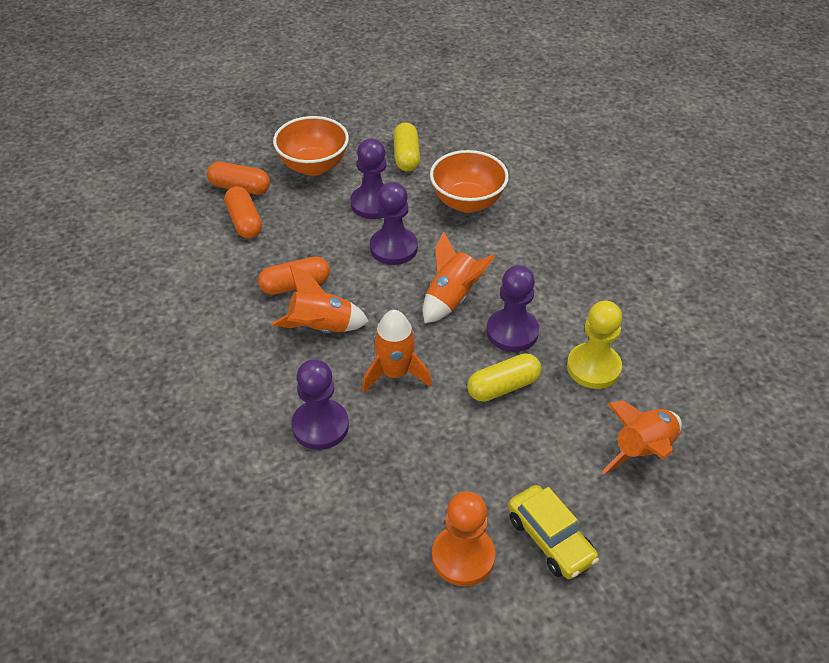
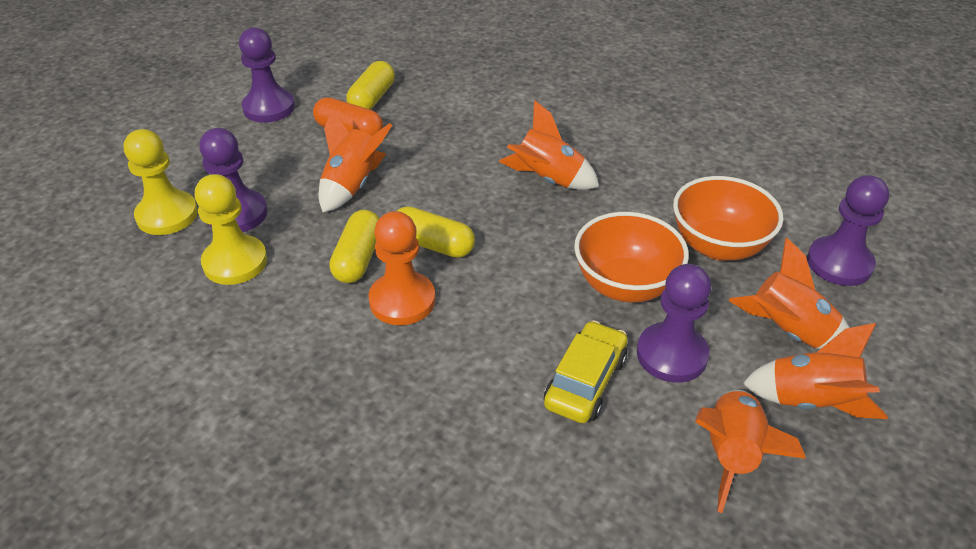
orange capsule: 3 -> 1
orange rocket: 4 -> 5
yellow capsule: 2 -> 3
yellow pawn: 1 -> 2

